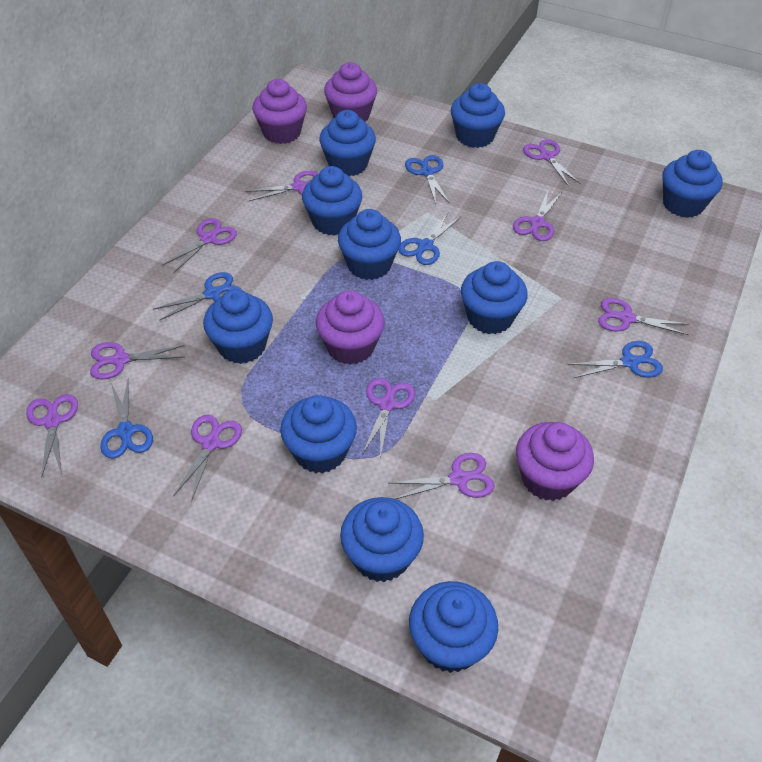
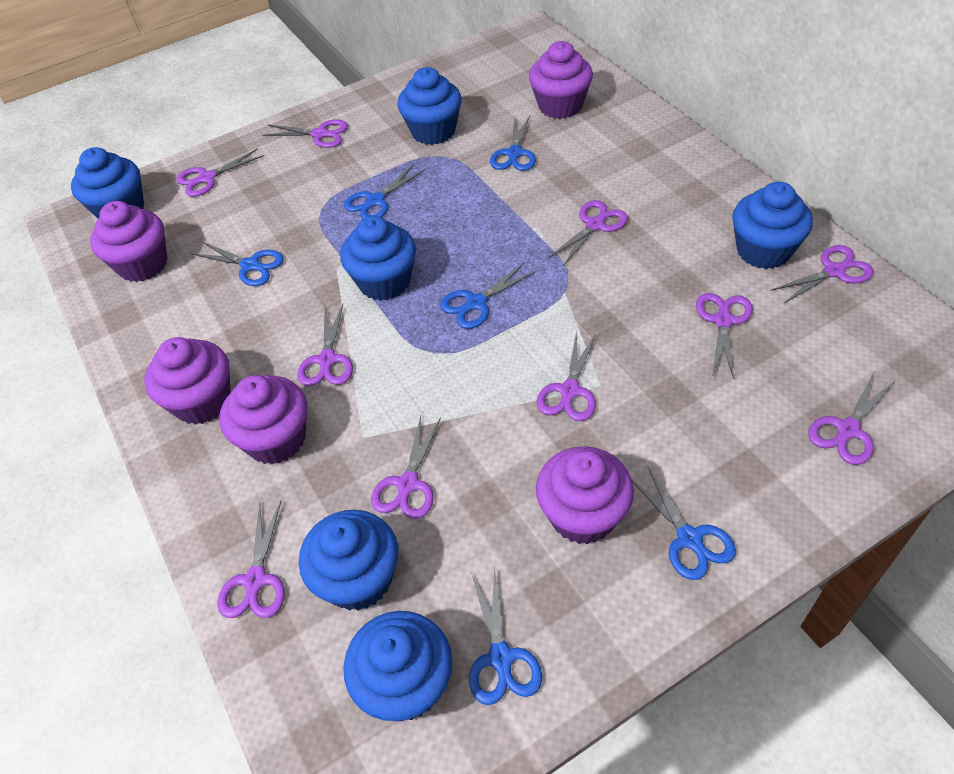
blue cupcake: 10 -> 6
blue scissors: 5 -> 6
purple cupcake: 4 -> 5

